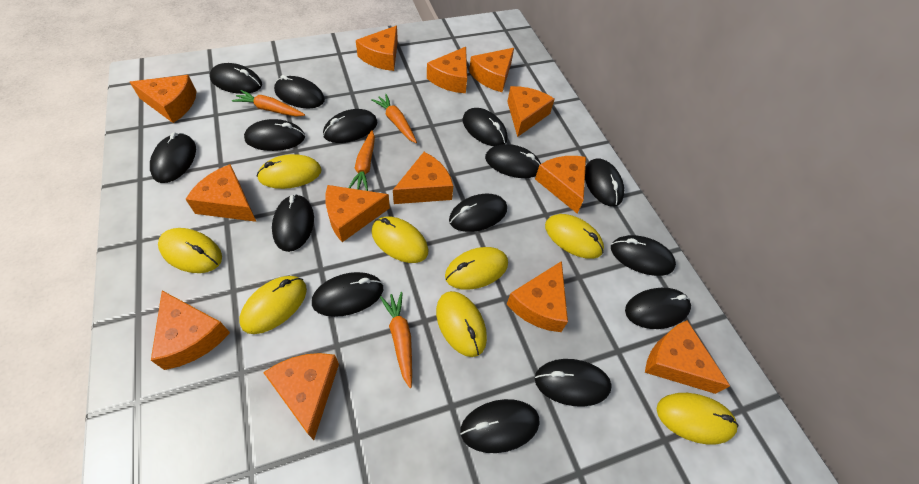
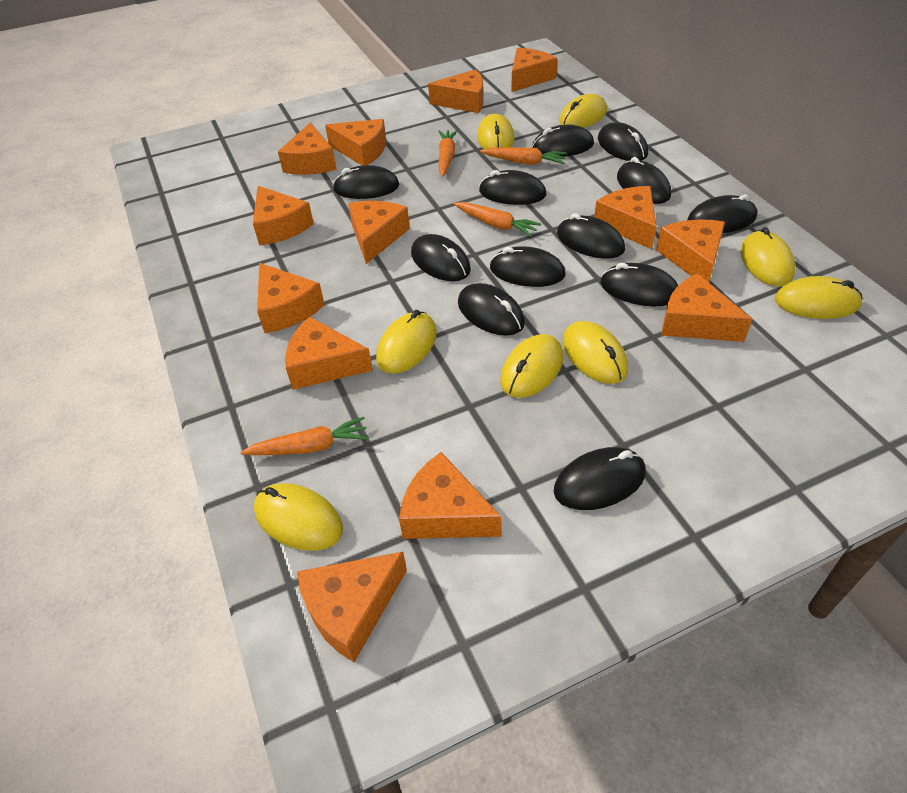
black mouse: 15 -> 12

